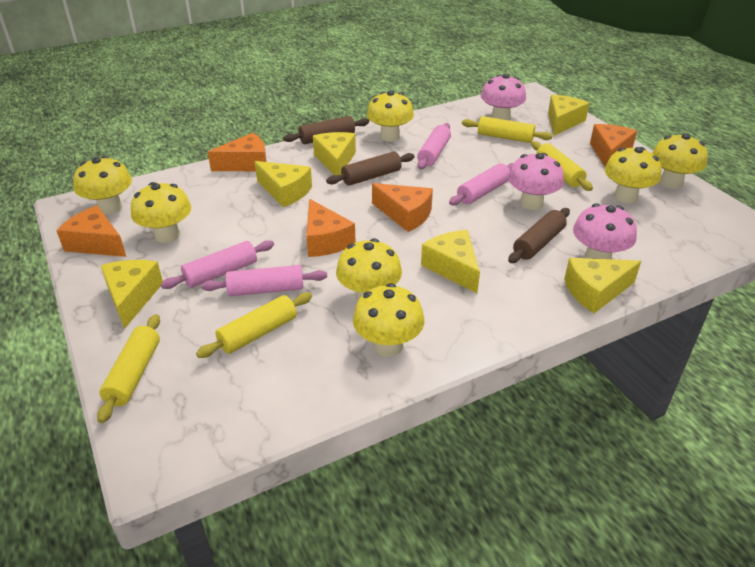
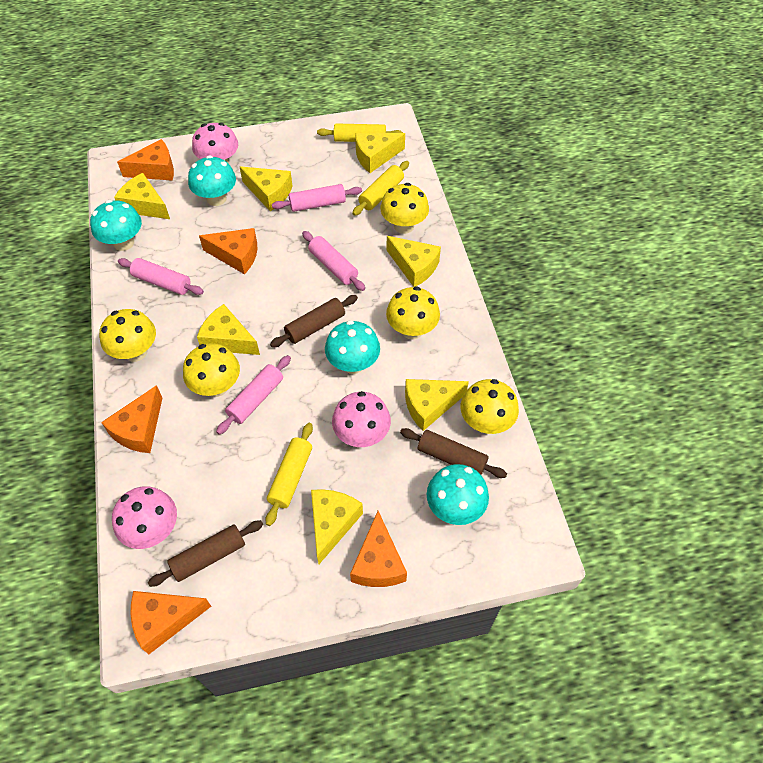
turquoise mushroom: 0 -> 4
yellow cheese: 6 -> 7
yellow mushroom: 7 -> 5
yellow rolling pin: 4 -> 3

